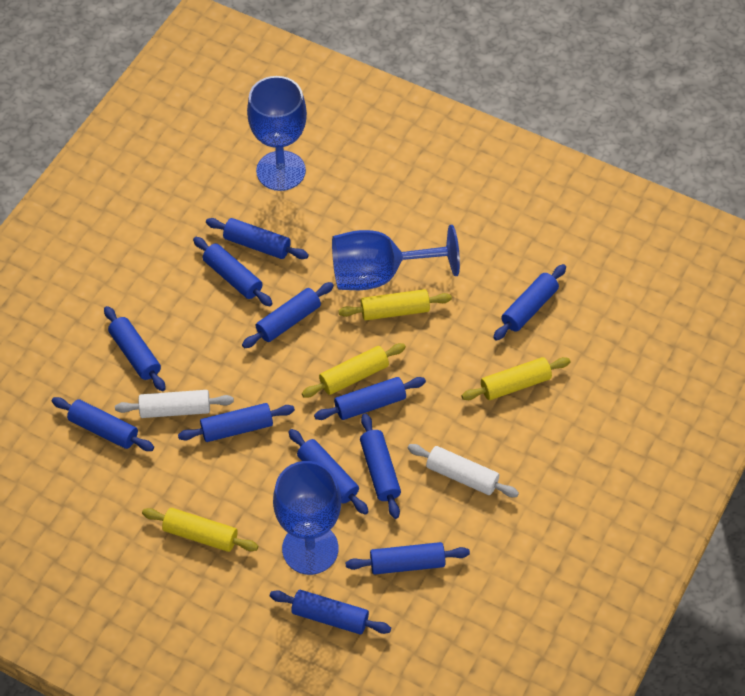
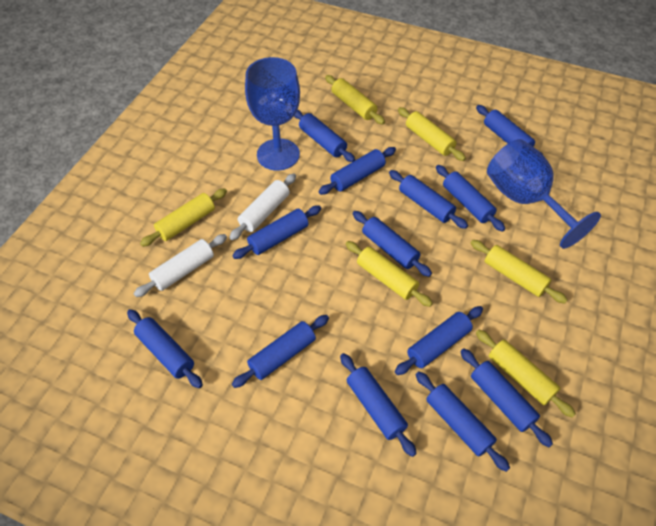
blue goblet: 3 -> 2
blue rolling pin: 12 -> 13
yellow rolling pin: 4 -> 6

